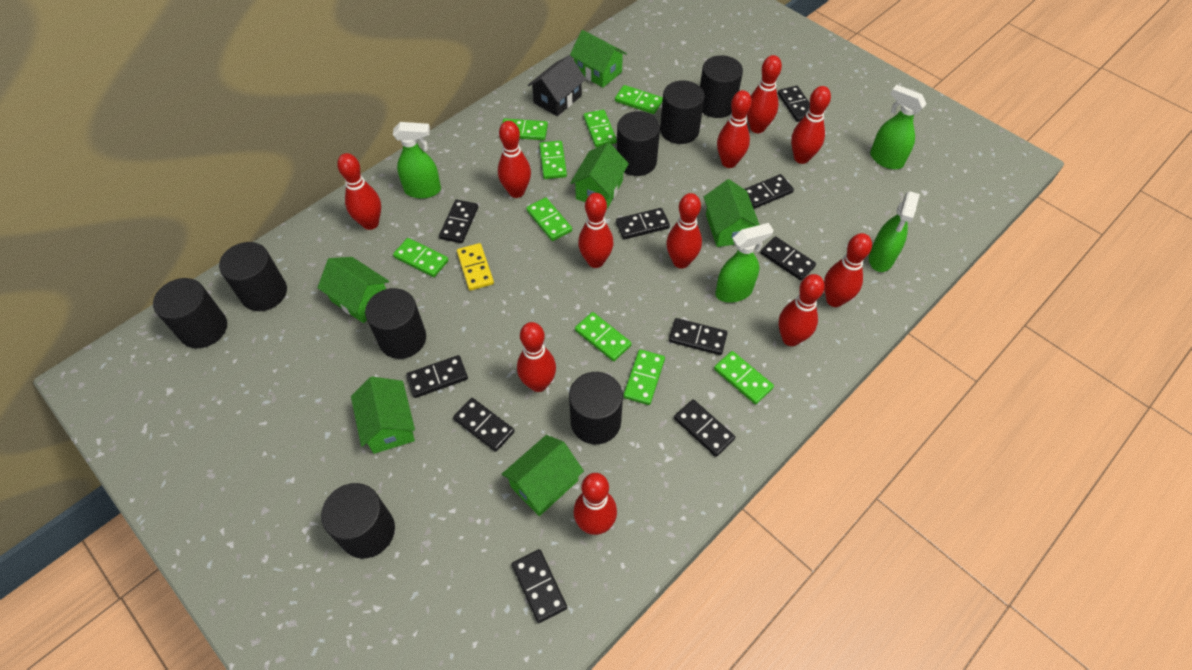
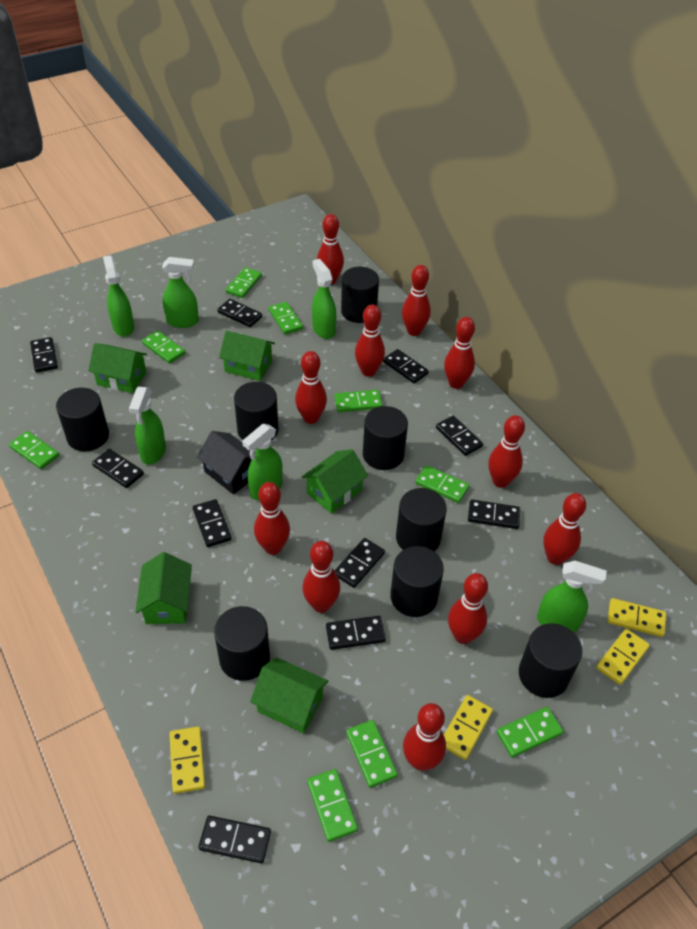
green house: 6 -> 5
green spray bottle: 4 -> 6
yellow domino: 1 -> 4

